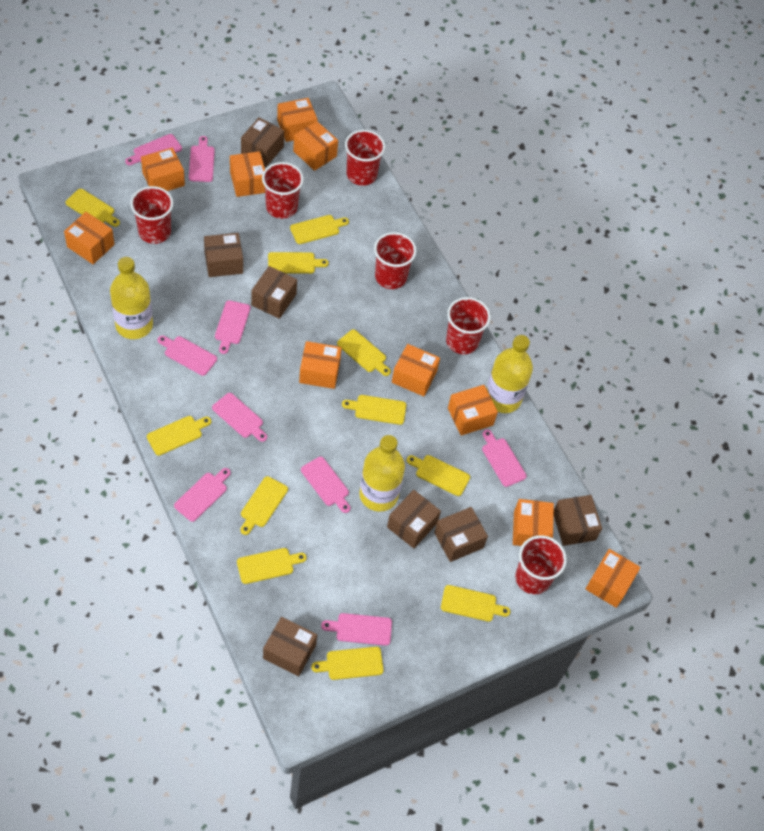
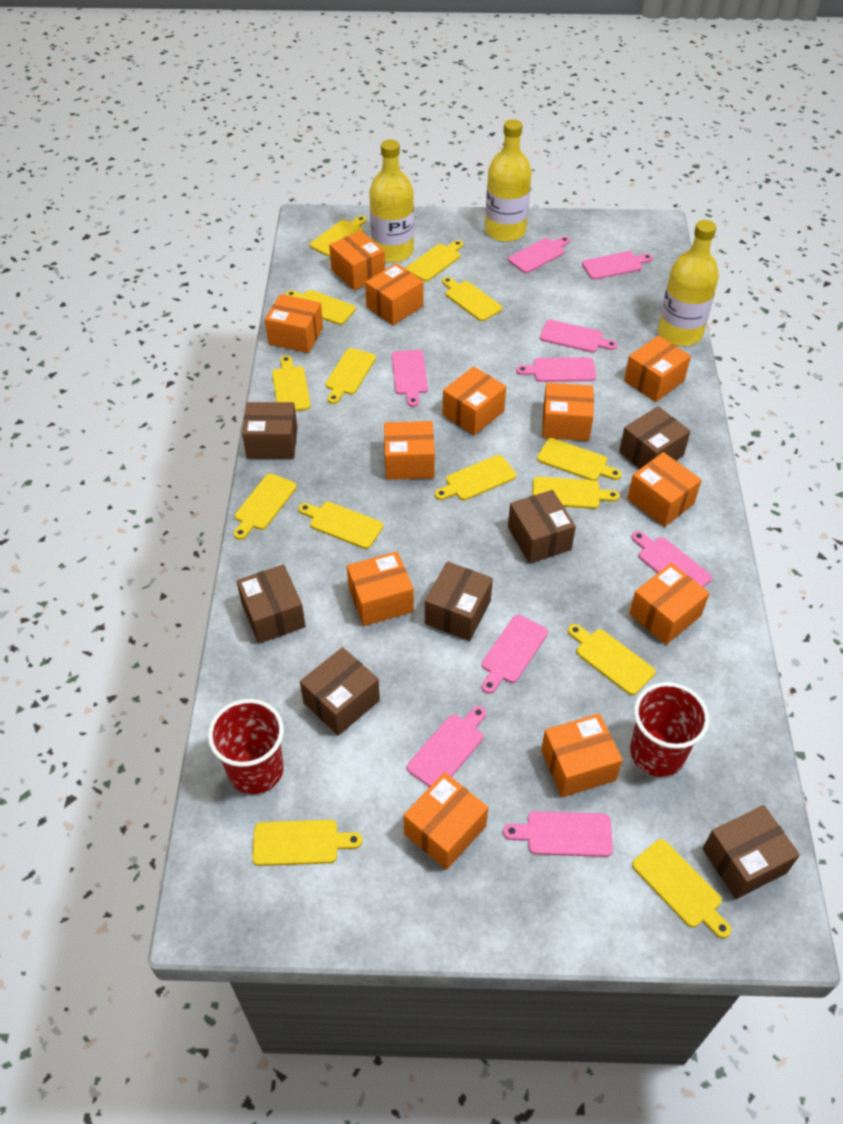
orange box: 10 -> 12
red cup: 6 -> 2
yellow cutting board: 11 -> 14

